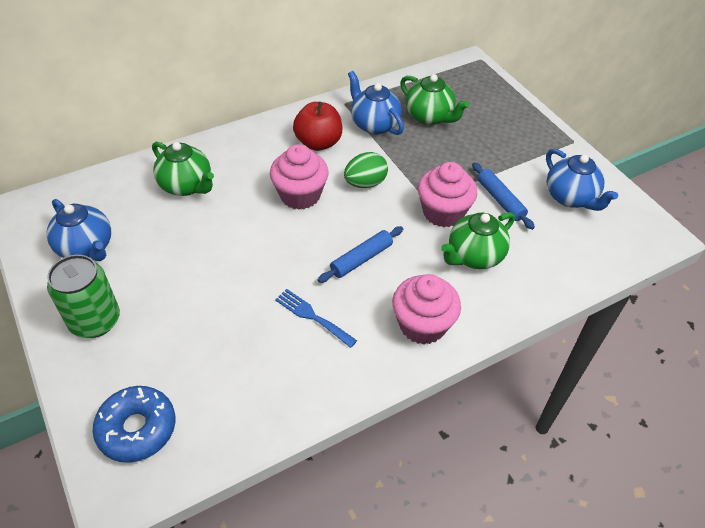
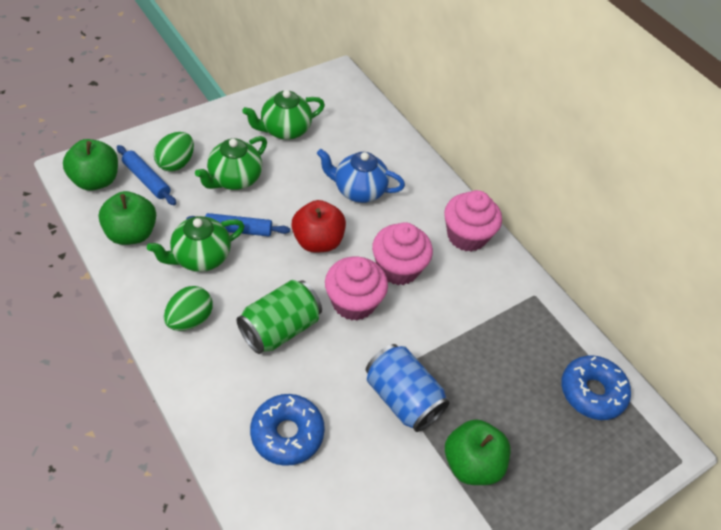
blue can: 0 -> 1
blue donut: 1 -> 2
blue fork: 1 -> 0
blue teapot: 3 -> 1
green apple: 0 -> 3
green egg: 1 -> 2

